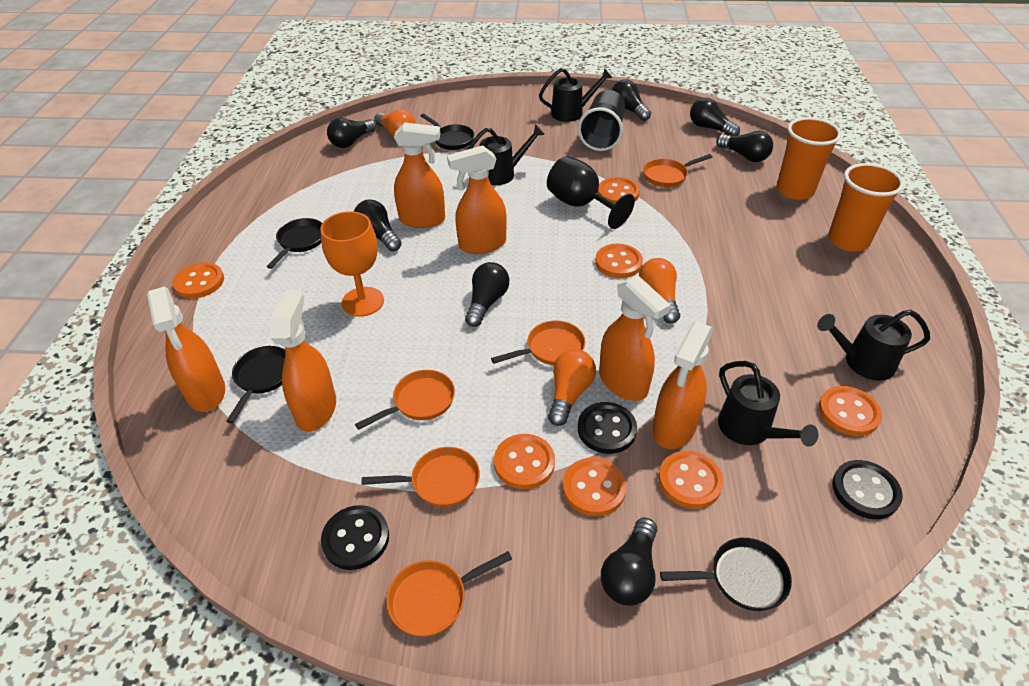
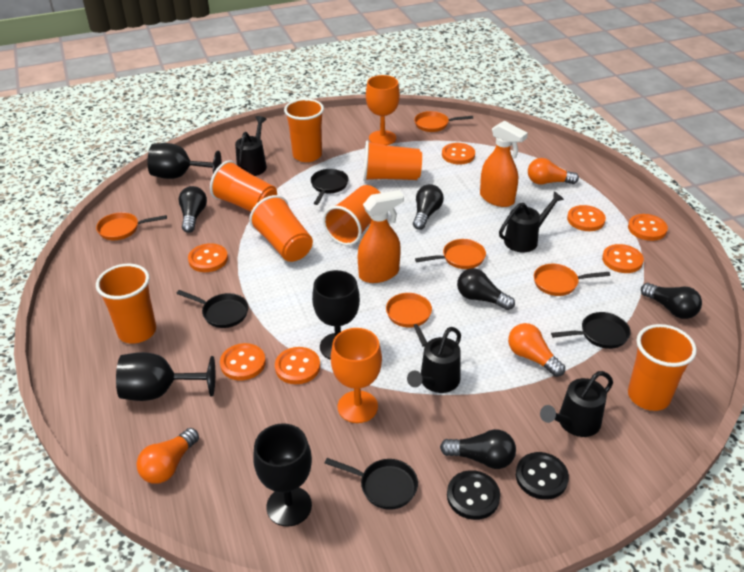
black button: 3 -> 2
black cup: 1 -> 0
black goblet: 1 -> 4
black light bulb: 7 -> 5
orange cup: 2 -> 7
orange goblet: 1 -> 2
orange spray bottle: 6 -> 2

